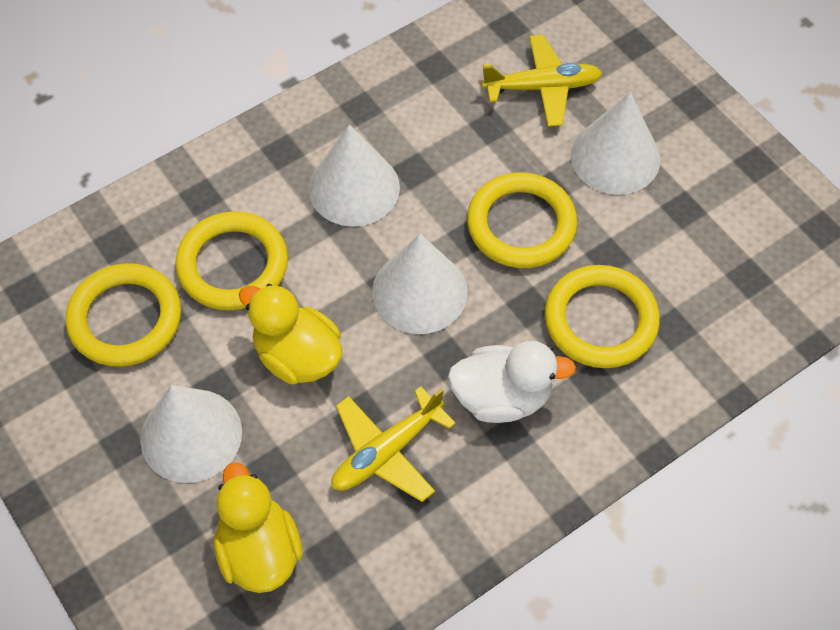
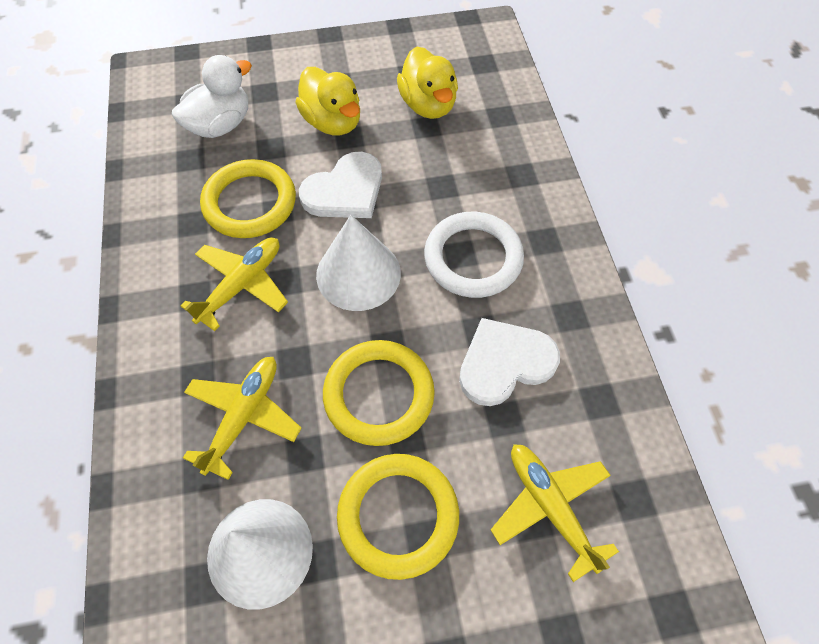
white cone: 4 -> 2
white heart: 0 -> 2
white ring: 0 -> 1
yellow plane: 2 -> 3
yellow ring: 4 -> 3

